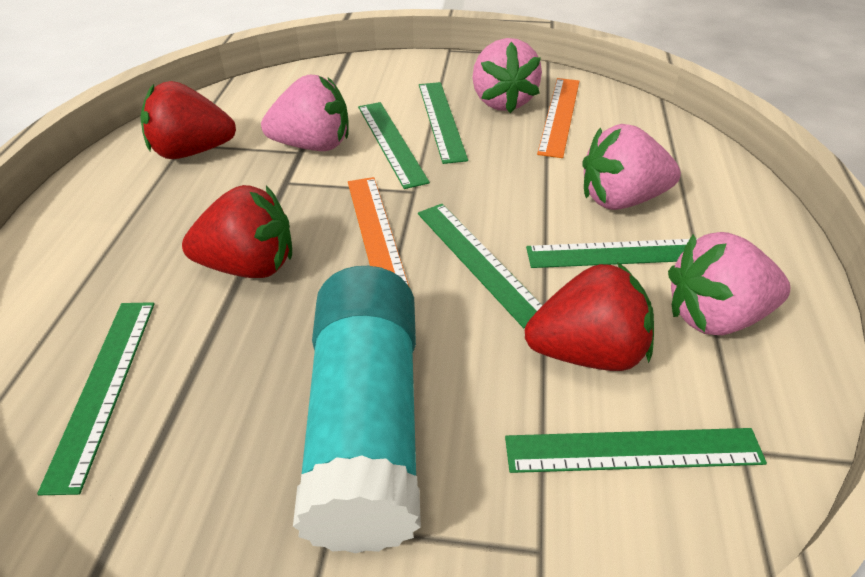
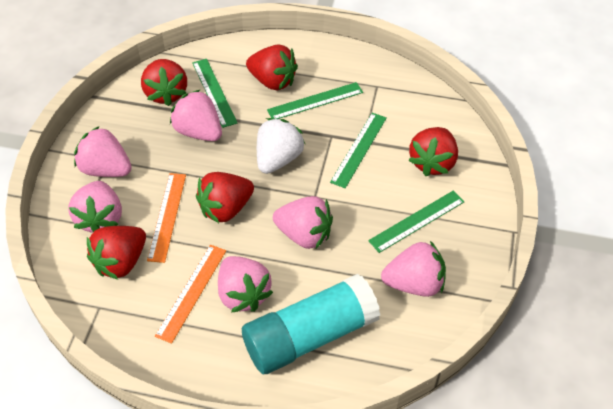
green ruler: 6 -> 4
pink strawberry: 4 -> 6
red strawberry: 3 -> 5
white strawberry: 0 -> 1

